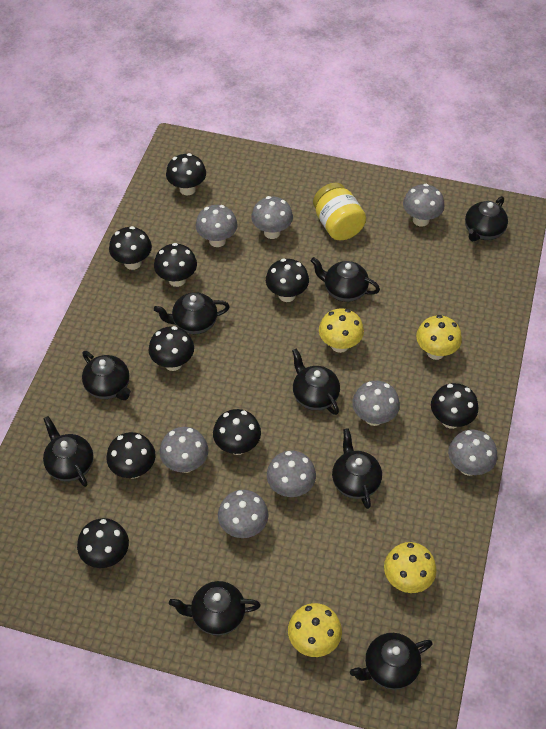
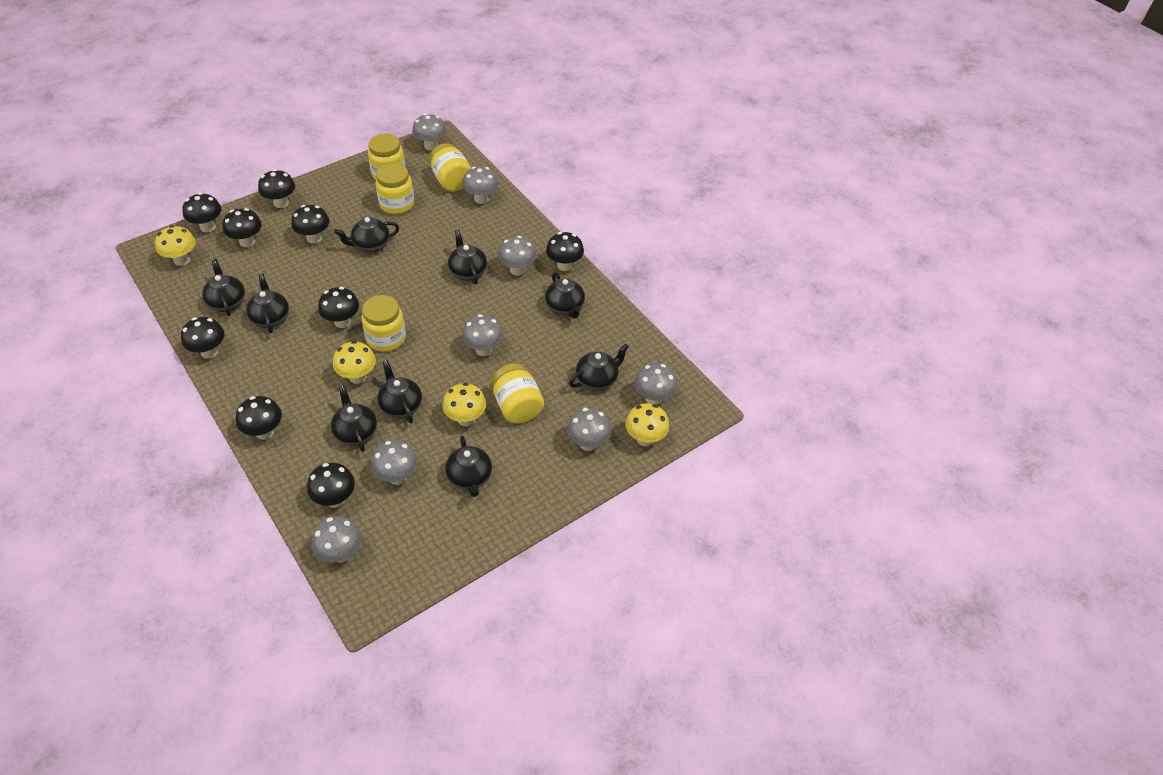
yellow jar: 1 -> 5

